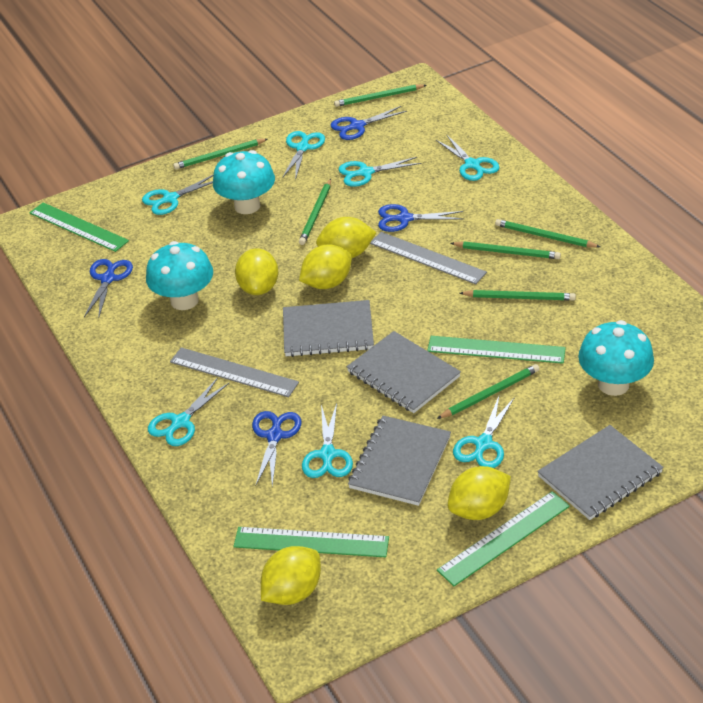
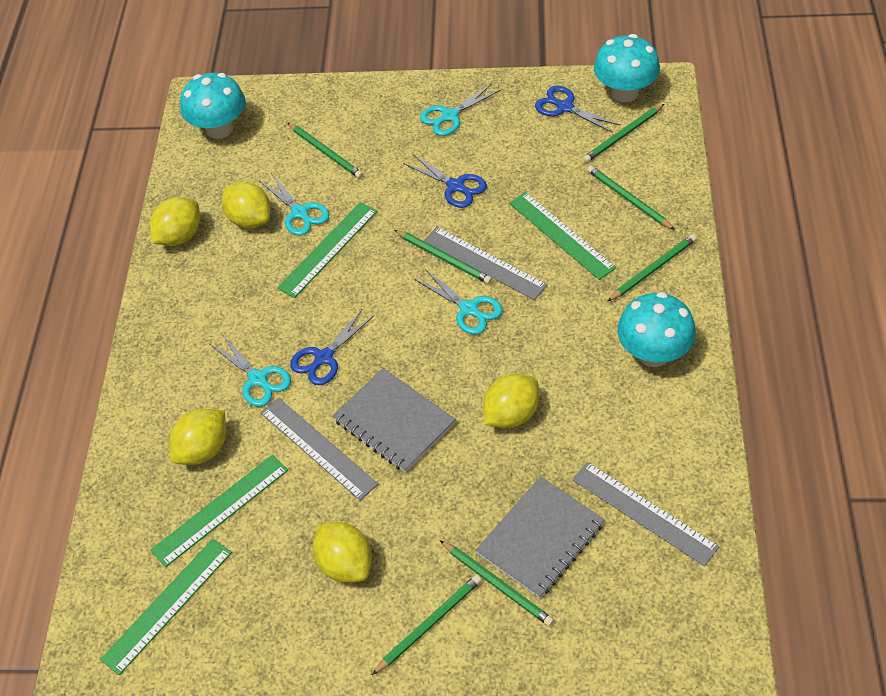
blue scissors: 4 -> 3
grey notebook: 4 -> 2
grey ruler: 2 -> 3
turquoise scissors: 7 -> 4

